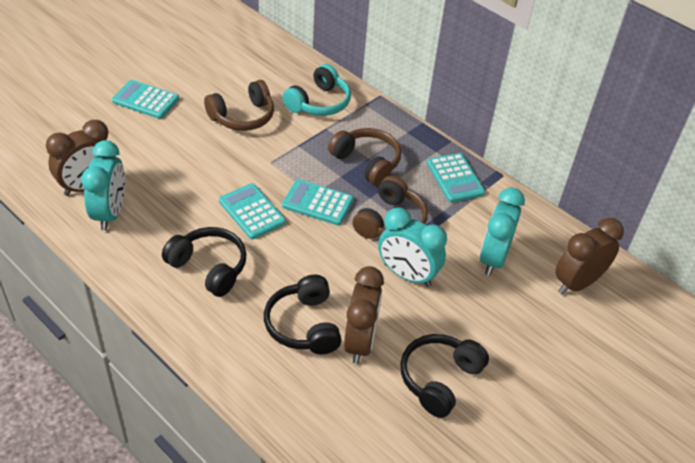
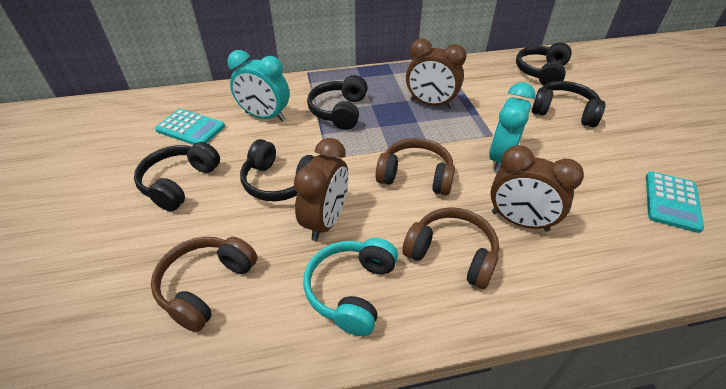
black headphones: 3 -> 5
turquoise calculator: 4 -> 2
turquoise clock: 3 -> 2

